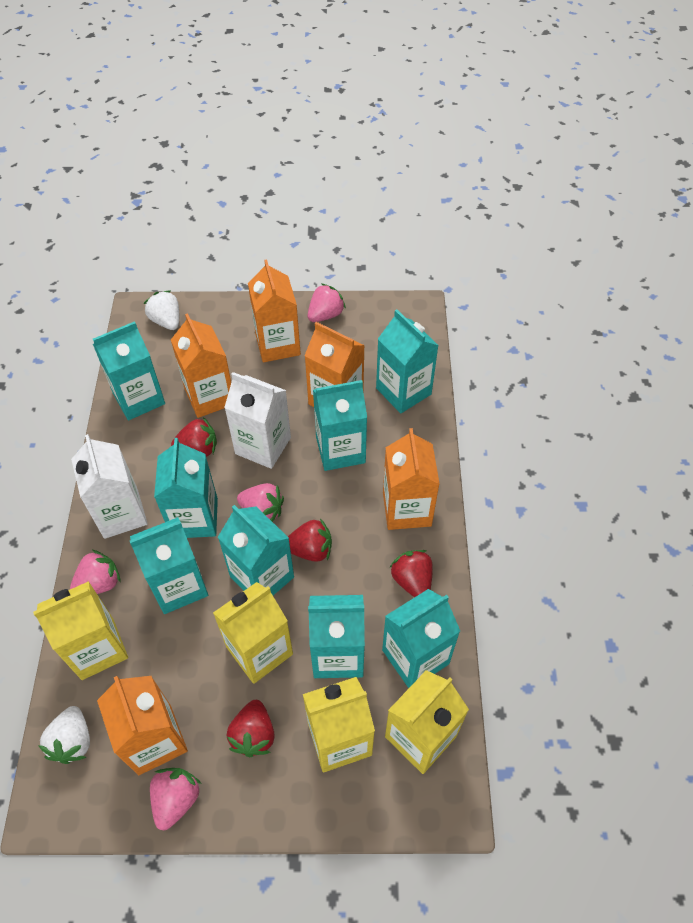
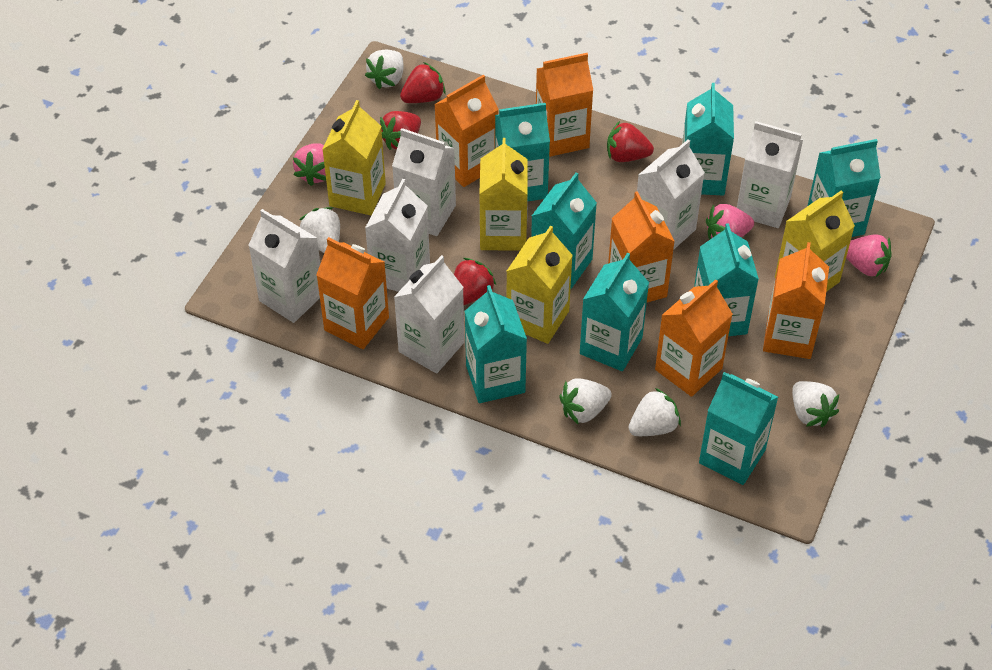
orange carton: 5 -> 6
pink strawberry: 4 -> 3
white carton: 2 -> 6
white strawberry: 2 -> 5

